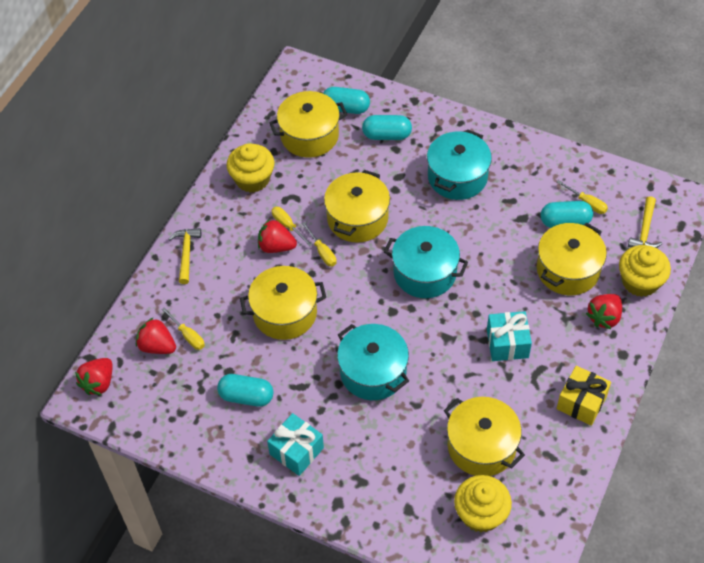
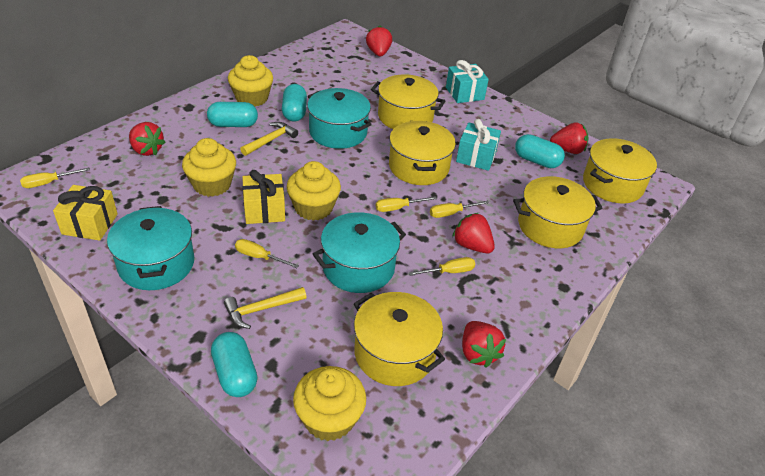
red strawberry: 4 -> 5
yellow cupcake: 3 -> 4
yellow gift: 1 -> 2
yellow screwdriver: 4 -> 5

